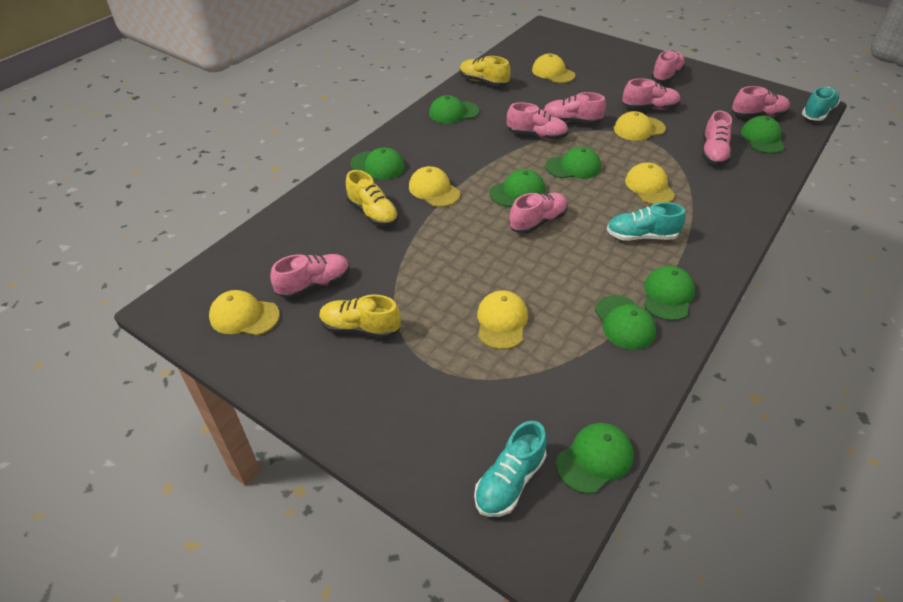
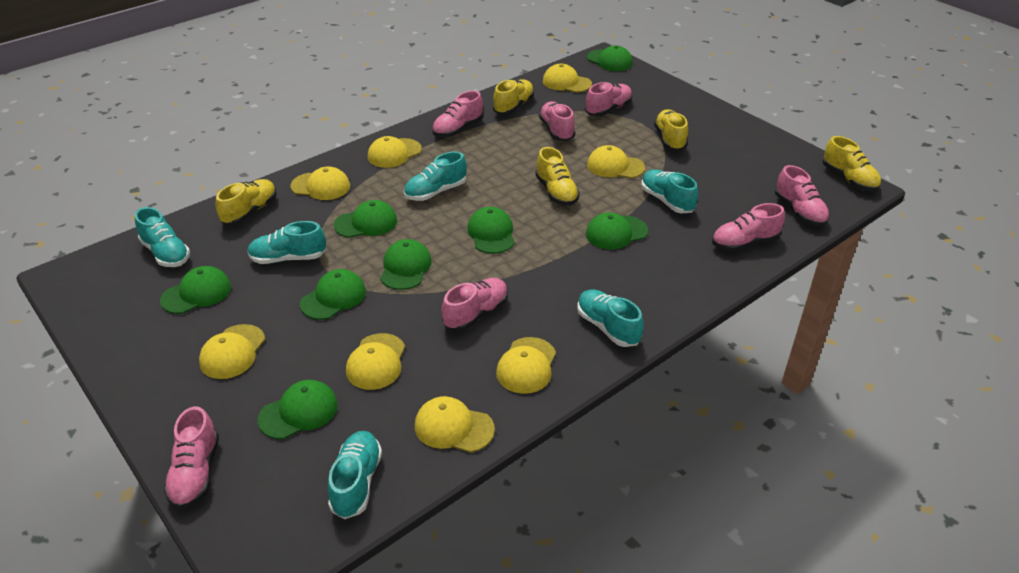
pink shoe: 8 -> 7
turquoise shoe: 3 -> 6
yellow cap: 6 -> 8
yellow shoe: 3 -> 5

